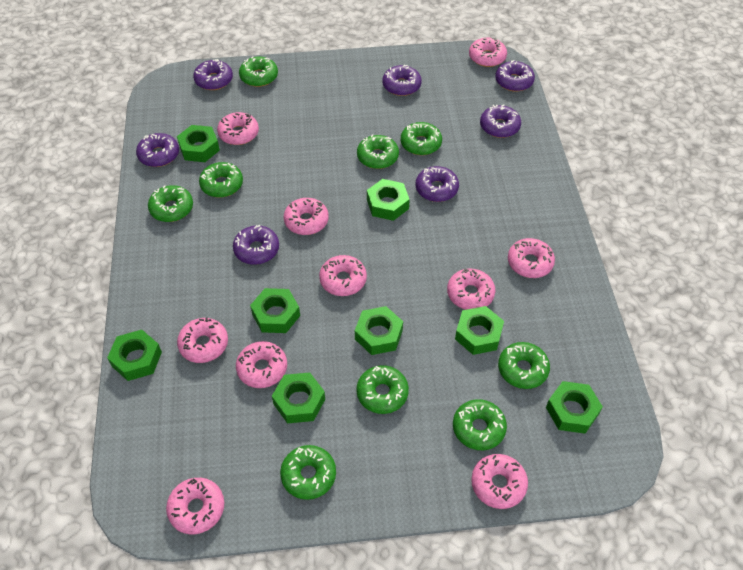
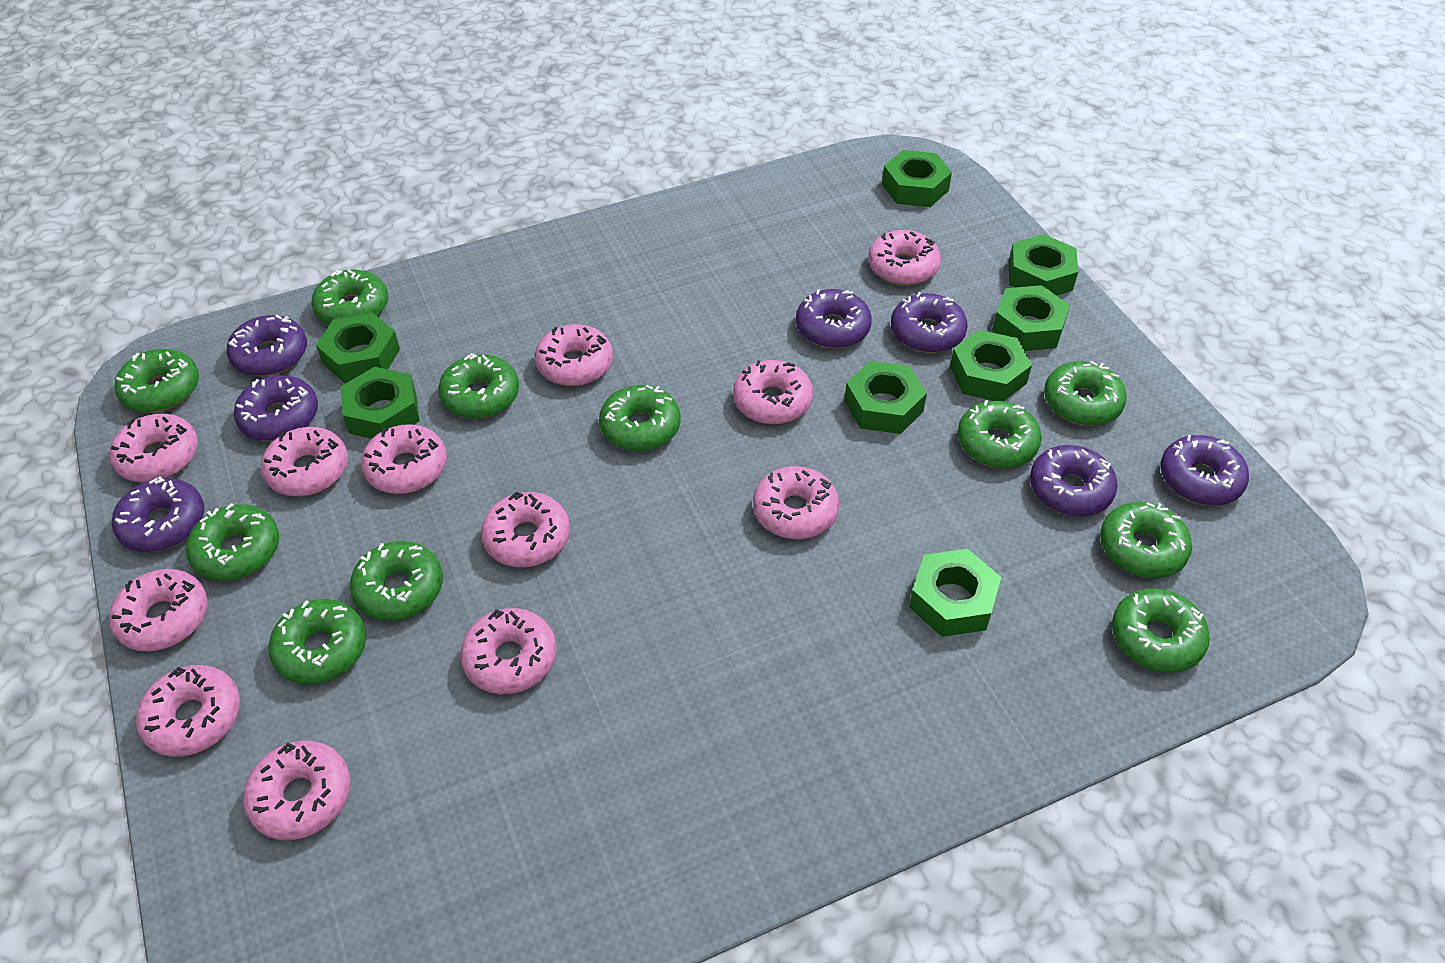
green donut: 9 -> 11
pink donut: 10 -> 12

